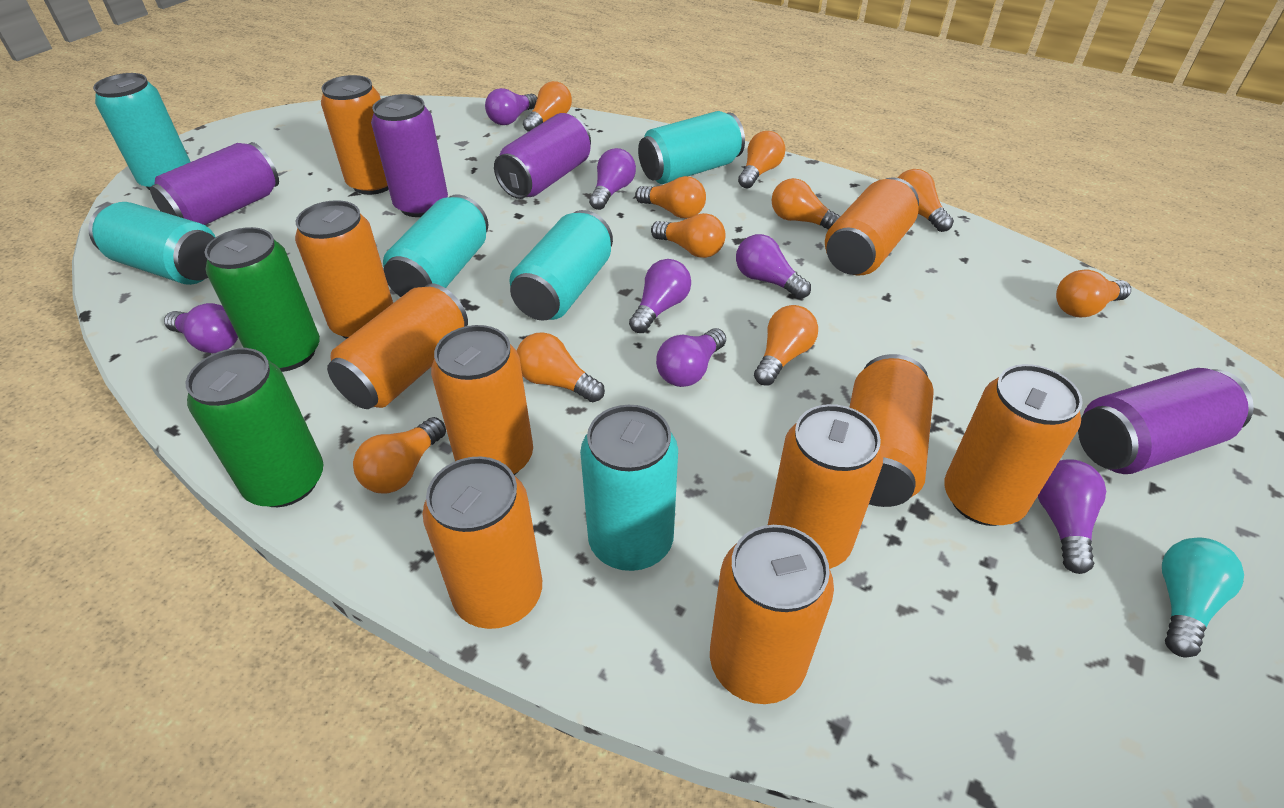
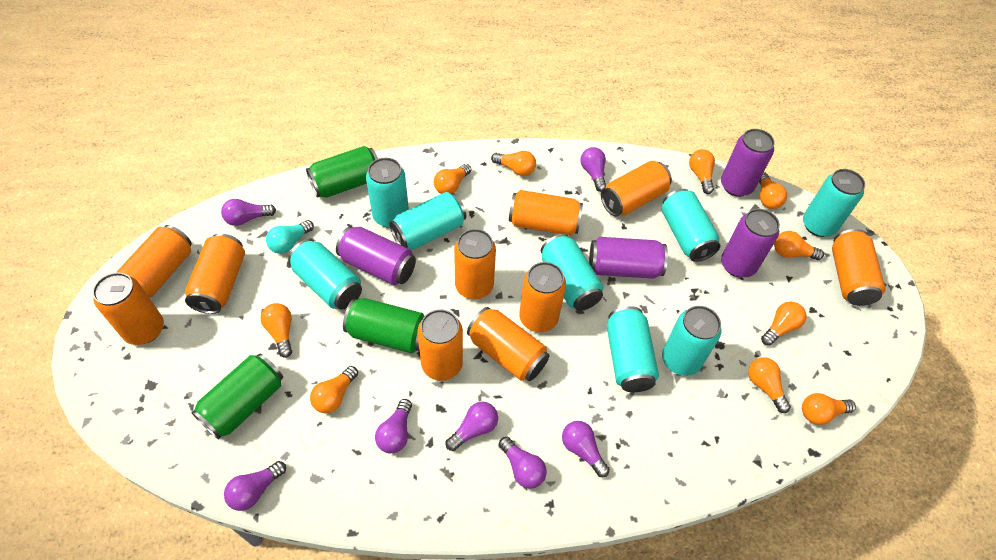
green can: 2 -> 3
turquoise can: 6 -> 8

